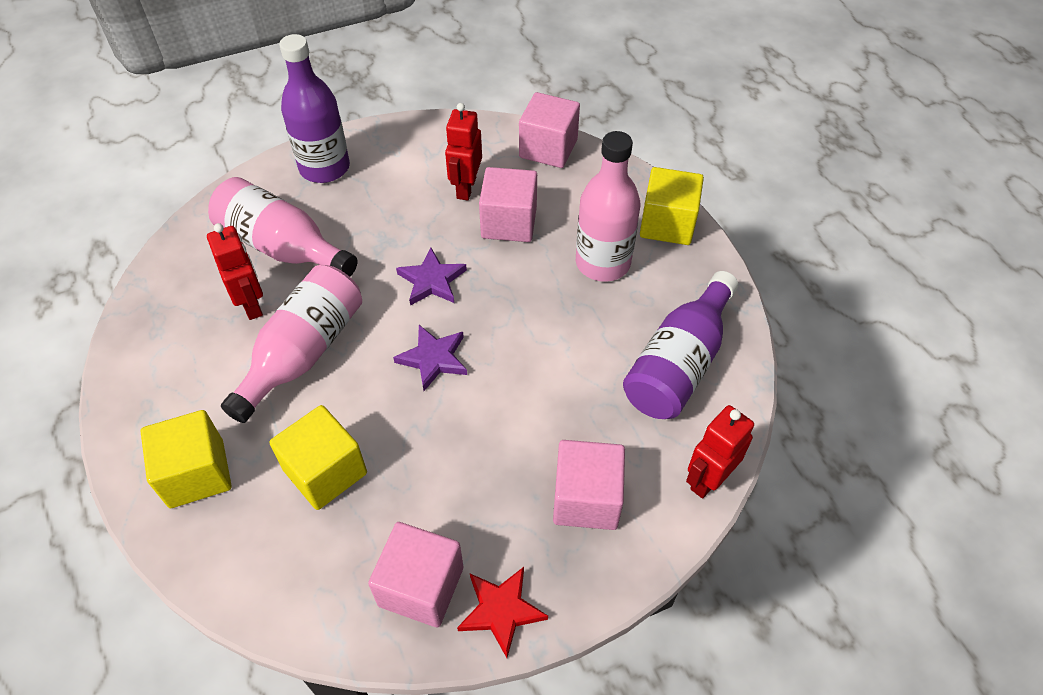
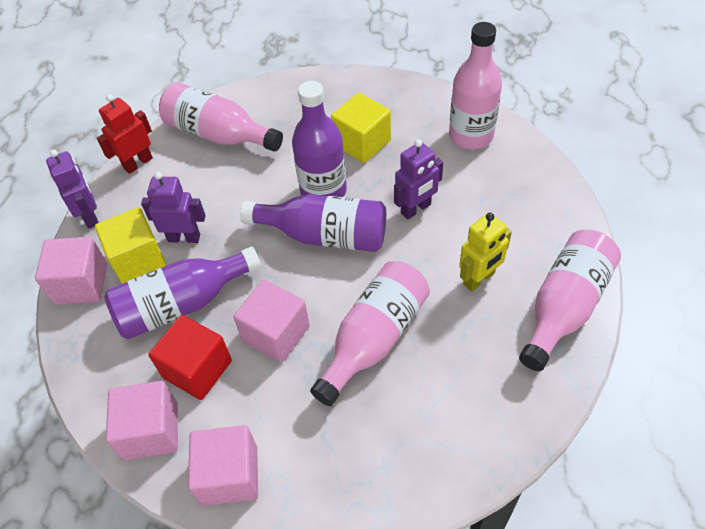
pink bottle: 3 -> 4
purple bottle: 2 -> 3
purple robot: 0 -> 3
purple star: 2 -> 0
red cube: 0 -> 1
red robot: 3 -> 1
red star: 1 -> 0
yellow cube: 3 -> 2
yellow robot: 0 -> 1

